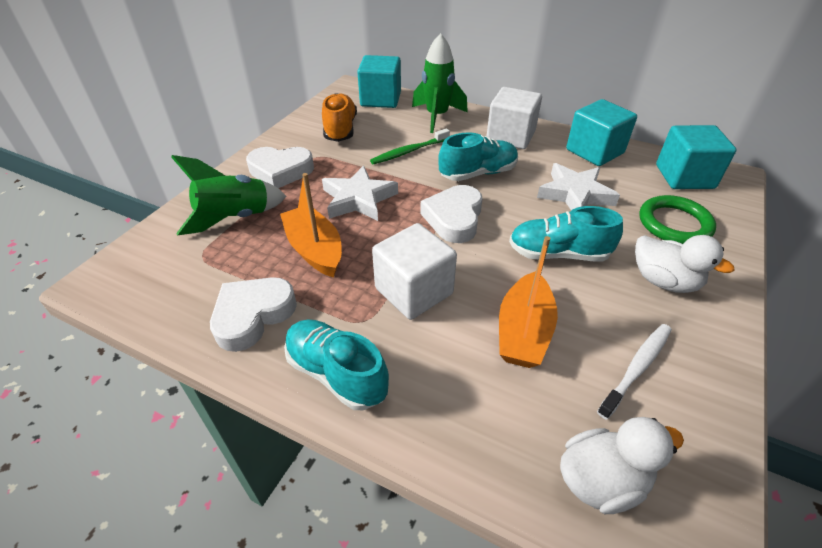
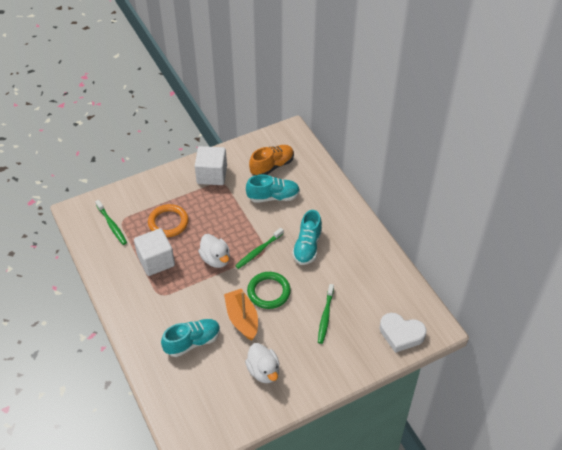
green rocket: 2 -> 0
green toothbrush: 1 -> 3
orange boat: 2 -> 1
orange ring: 0 -> 1
turquoise cube: 3 -> 0
white heart: 3 -> 1
white star: 2 -> 0
white toothbrush: 1 -> 0

